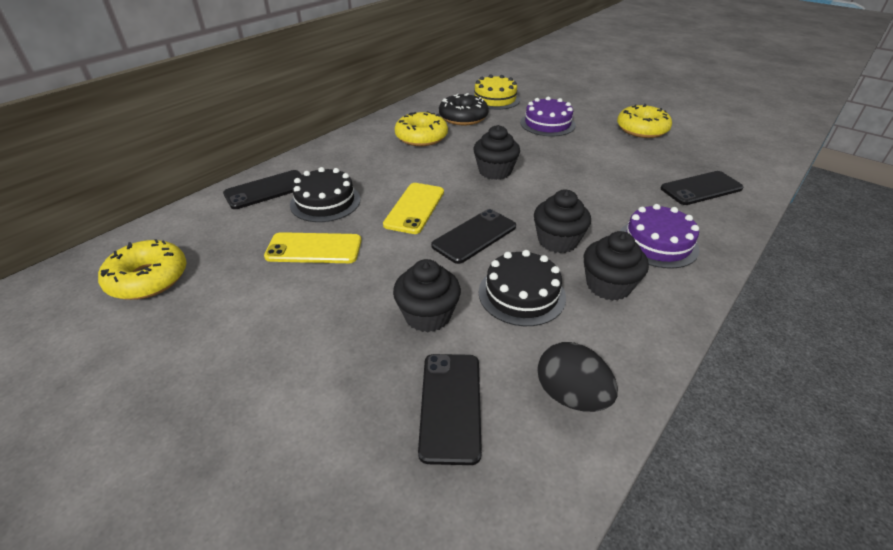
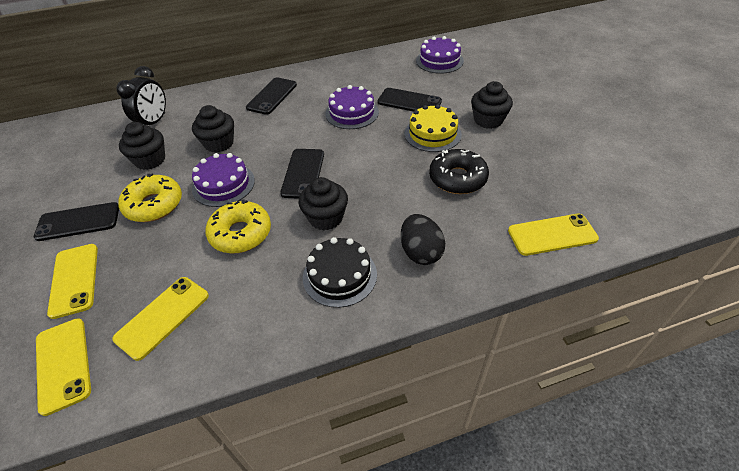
black cake: 2 -> 1
black clock: 0 -> 1
purple cake: 2 -> 3
yellow donut: 3 -> 2
yellow phone: 2 -> 4

